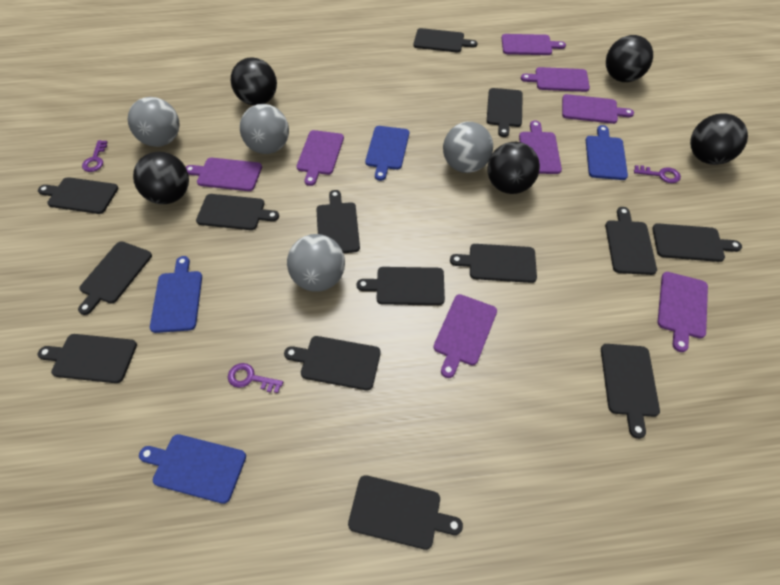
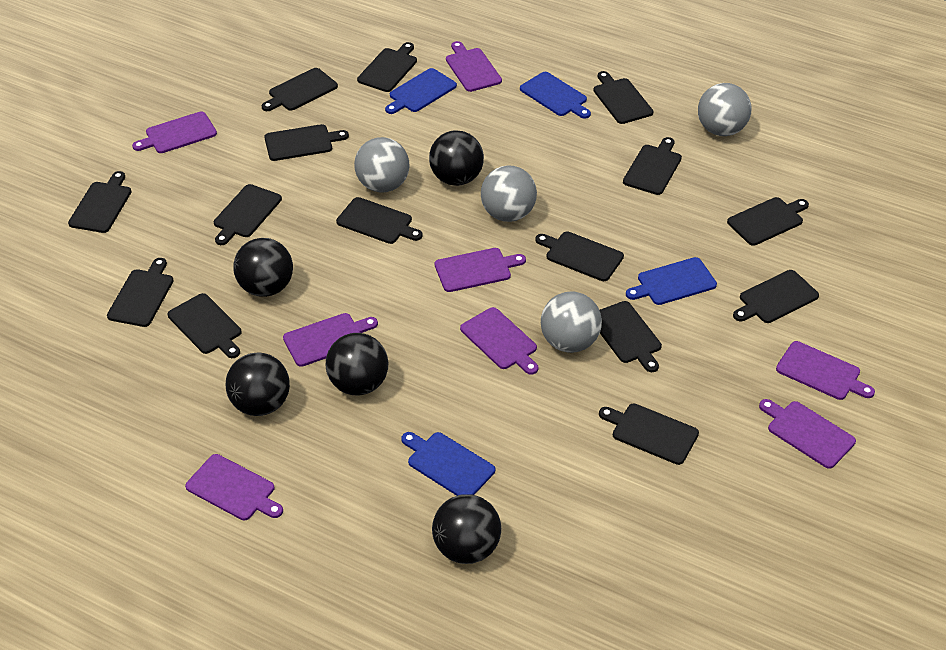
black cutting board: 14 -> 15
purple key: 3 -> 0

